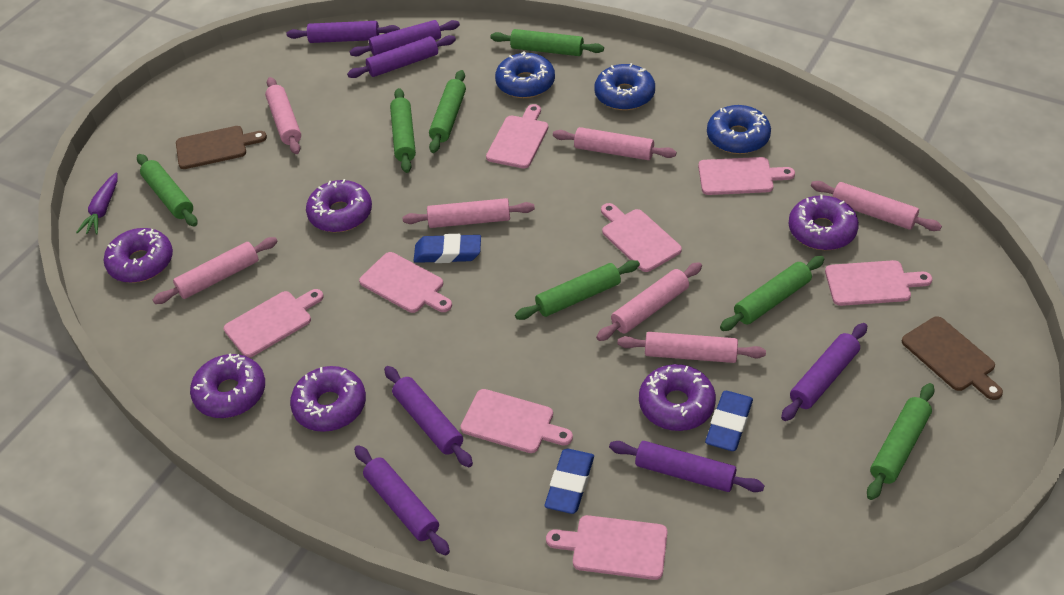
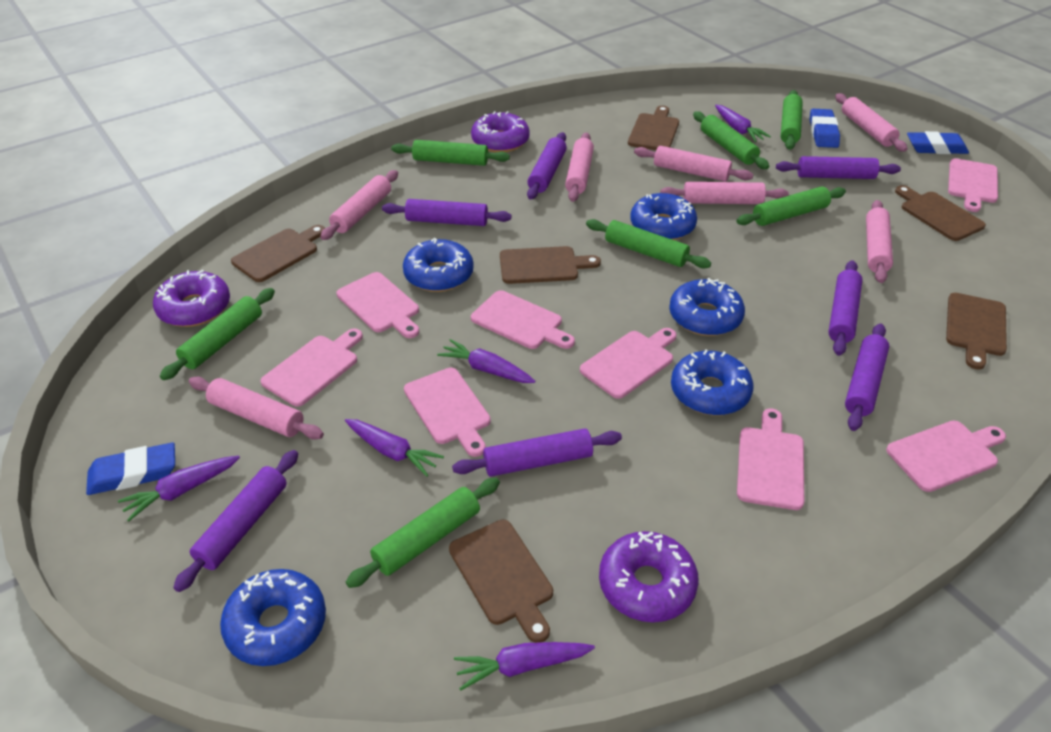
blue donut: 3 -> 5
brown cutting board: 2 -> 6
purple carrot: 1 -> 5
purple donut: 6 -> 3

